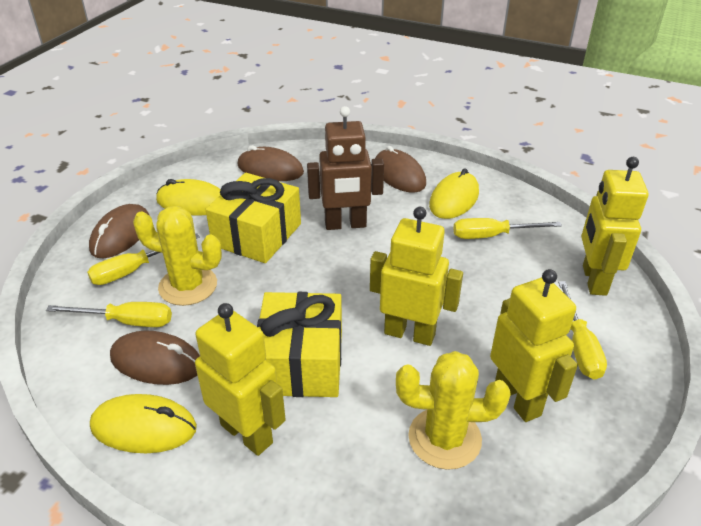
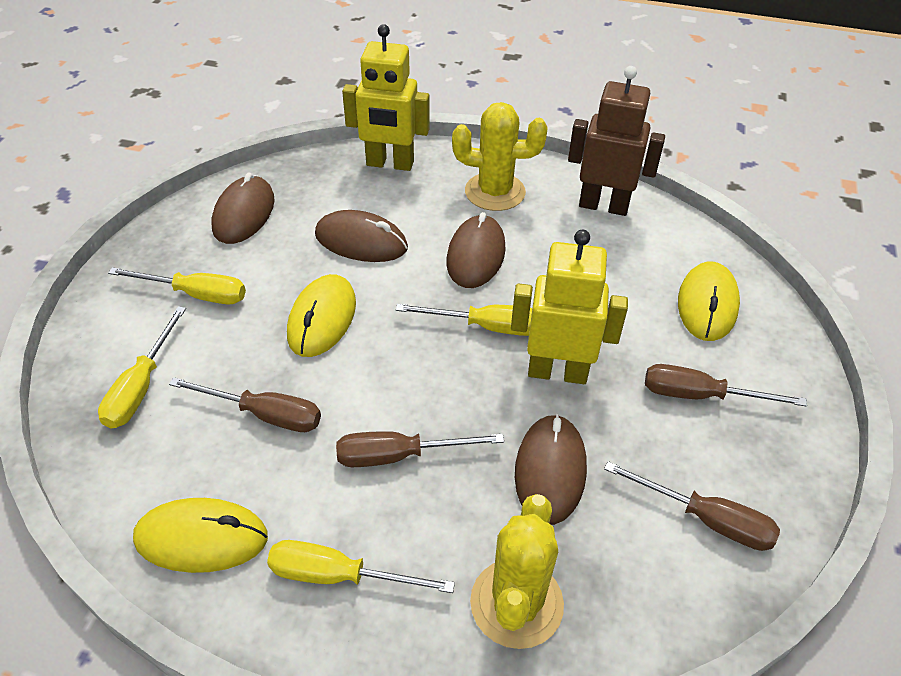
brown screwdriver: 0 -> 4
yellow gift: 2 -> 0
yellow robot: 4 -> 2

